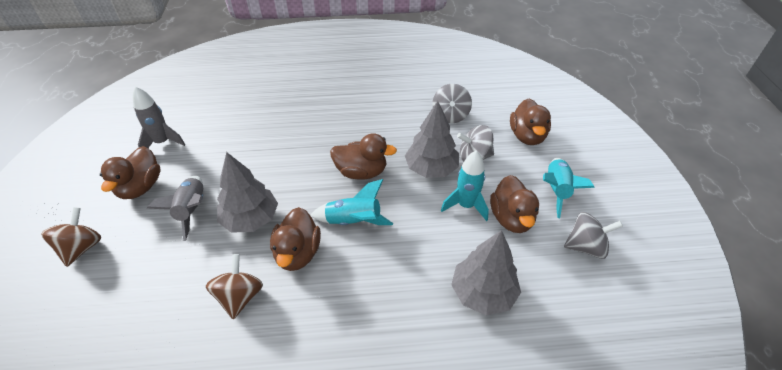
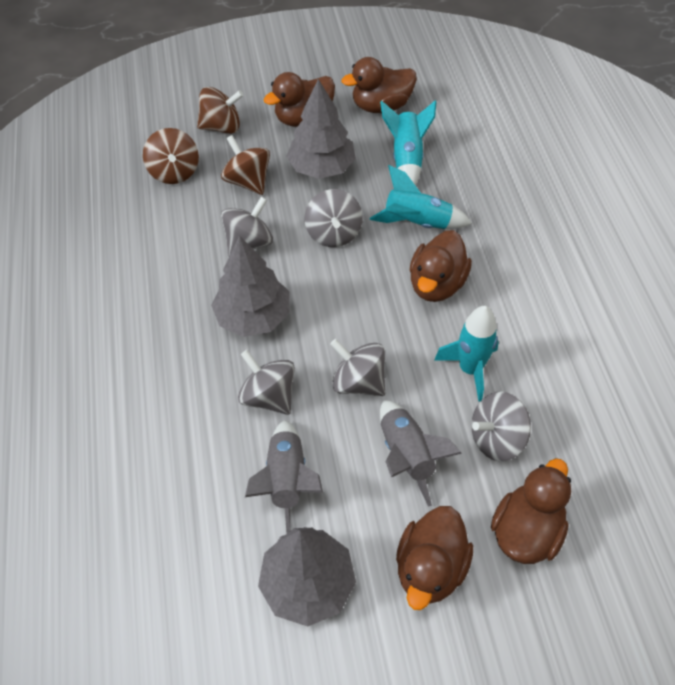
brown spinning top: 2 -> 3
grey spinning top: 3 -> 5

